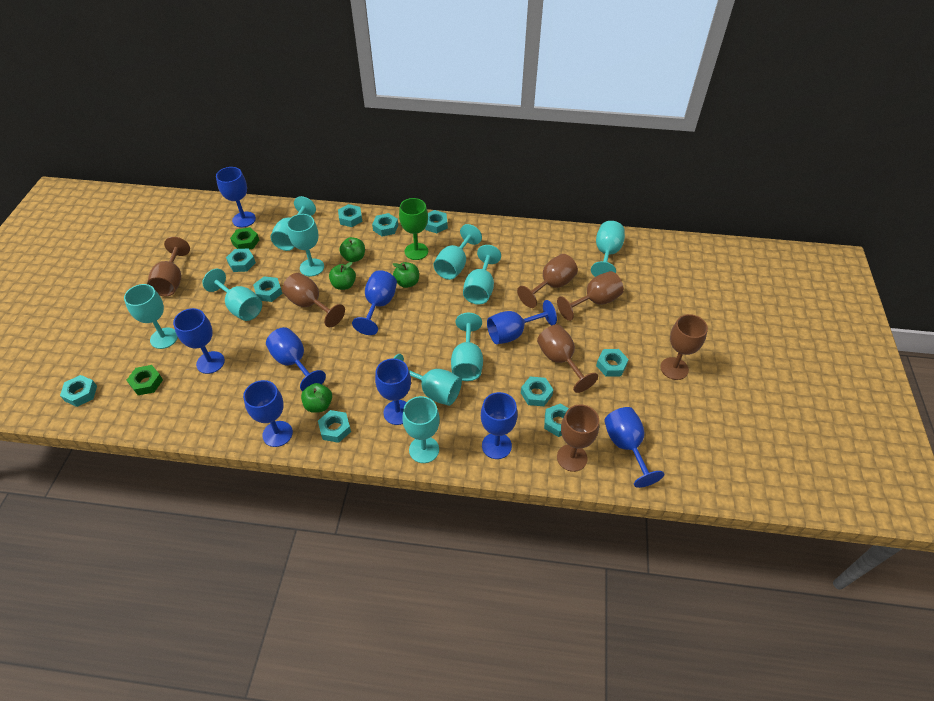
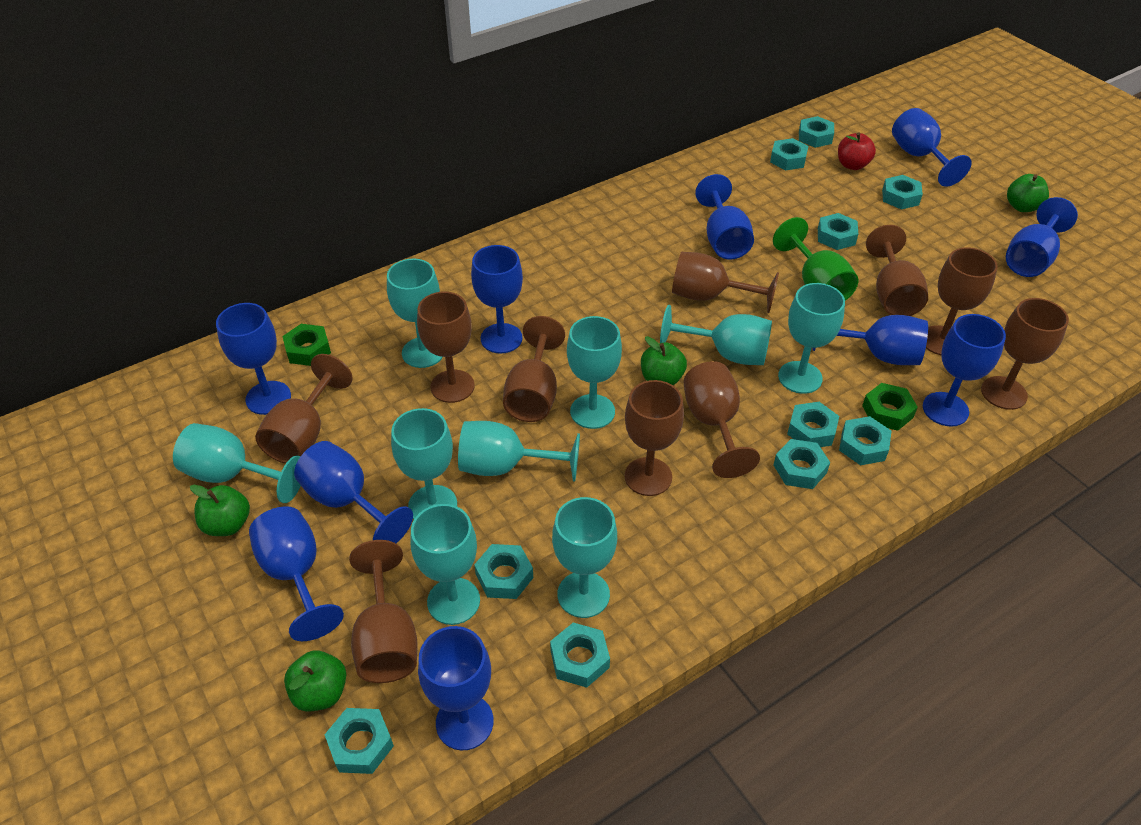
blue goblet: 9 -> 10
brown goblet: 7 -> 10
red apple: 0 -> 1
turquoise goblet: 10 -> 9

